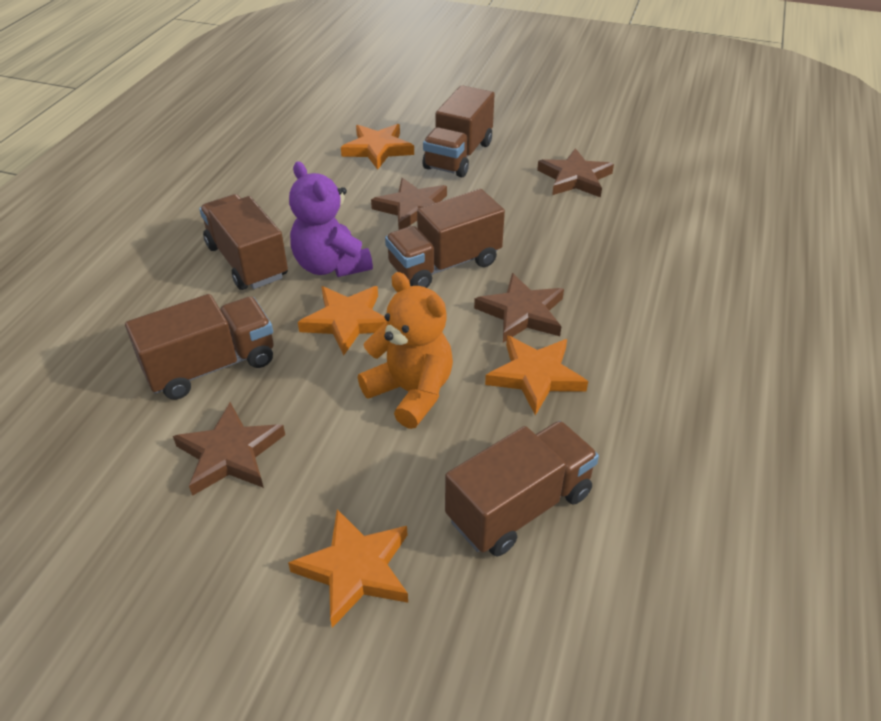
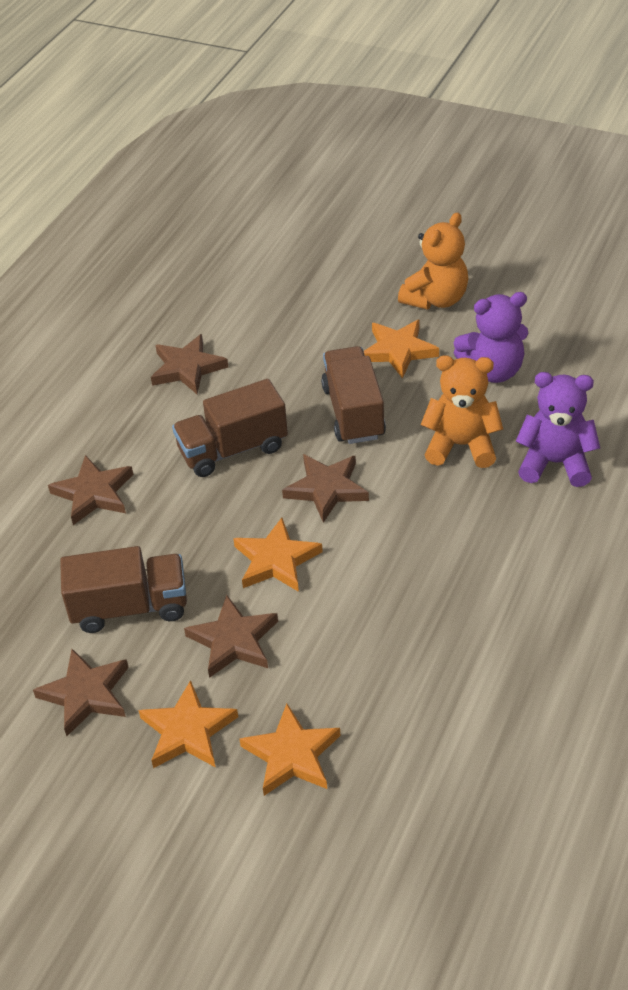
brown star: 4 -> 5
brown truck: 5 -> 3
orange teddy bear: 1 -> 2
purple teddy bear: 1 -> 2

